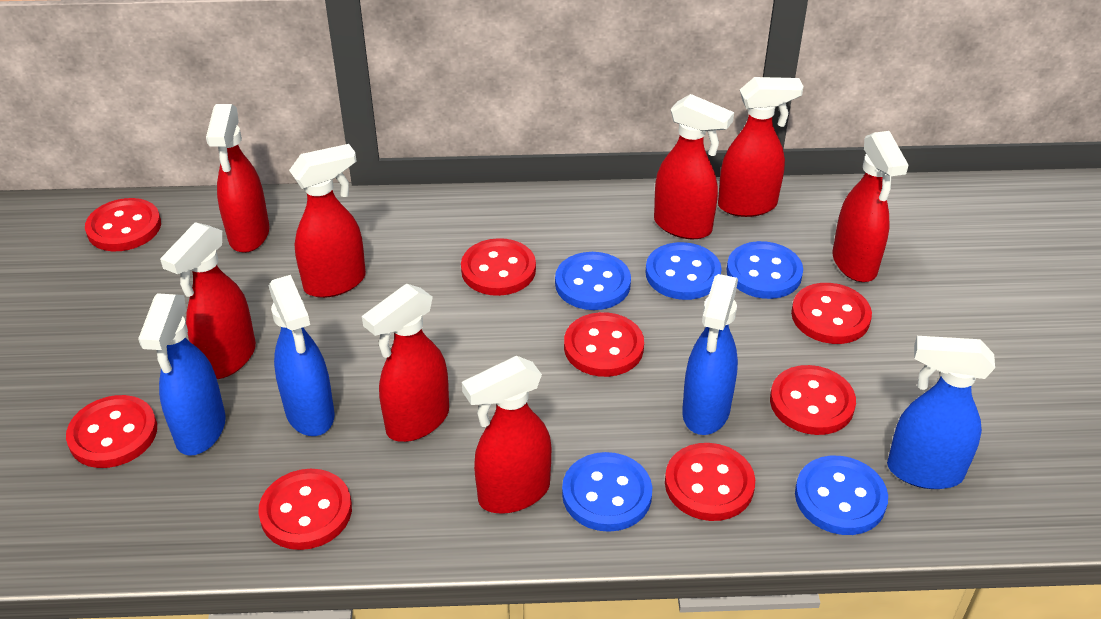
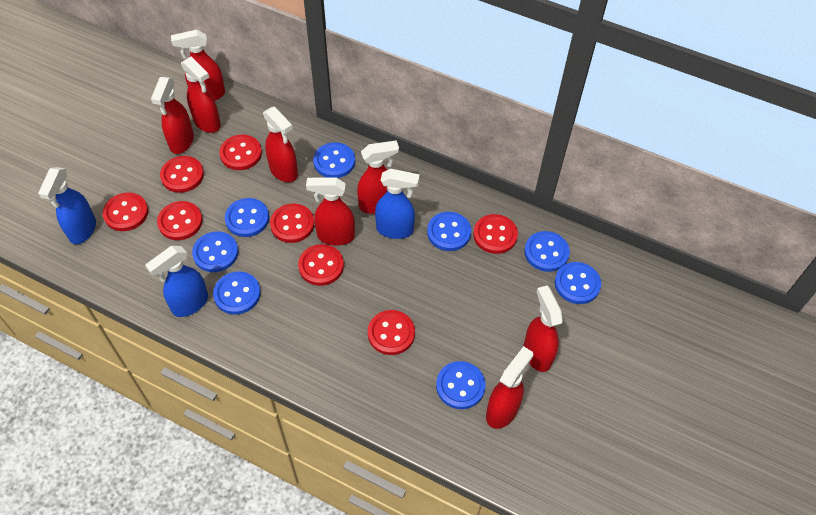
blue button: 5 -> 8
blue spray bottle: 4 -> 3

